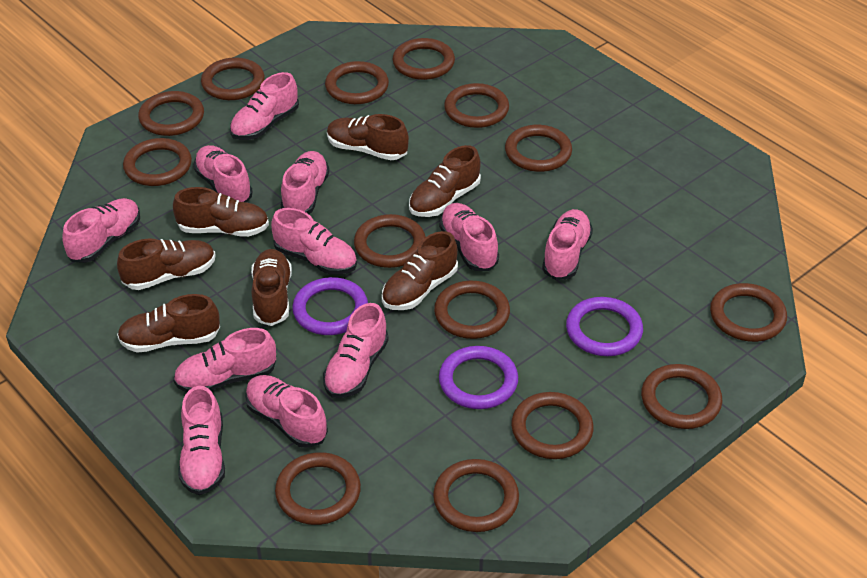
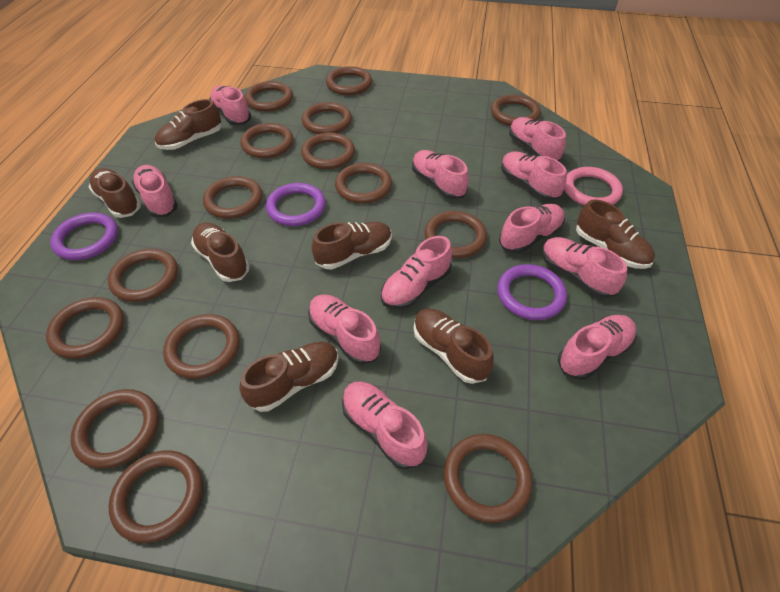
brown ring: 14 -> 15
pink ring: 0 -> 1

